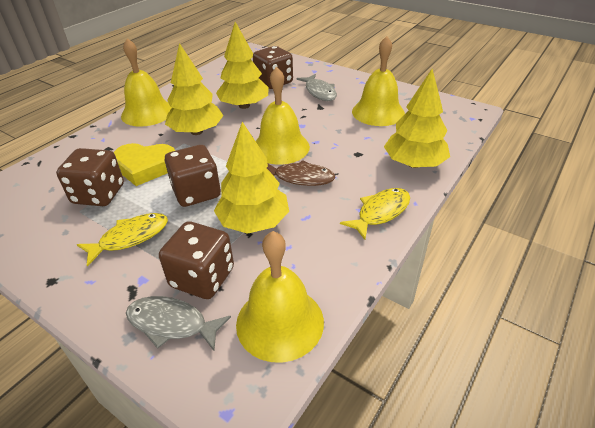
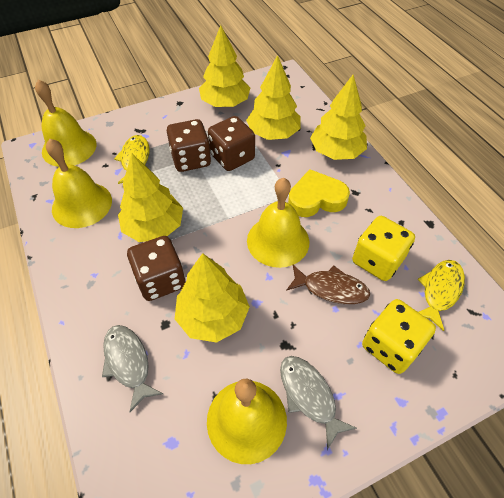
brown dice: 4 -> 3
yellow dice: 0 -> 2
yellow tree: 4 -> 5

